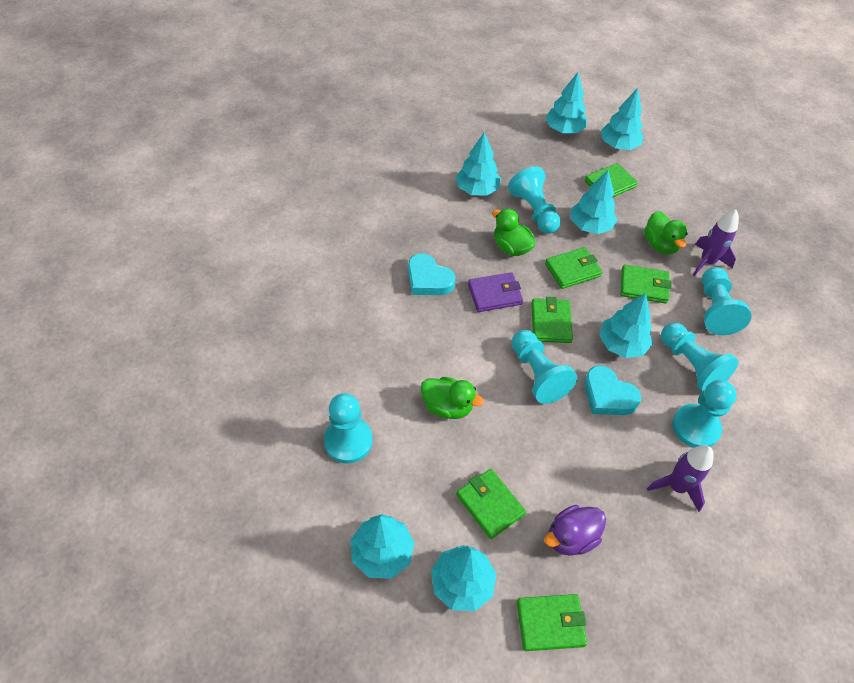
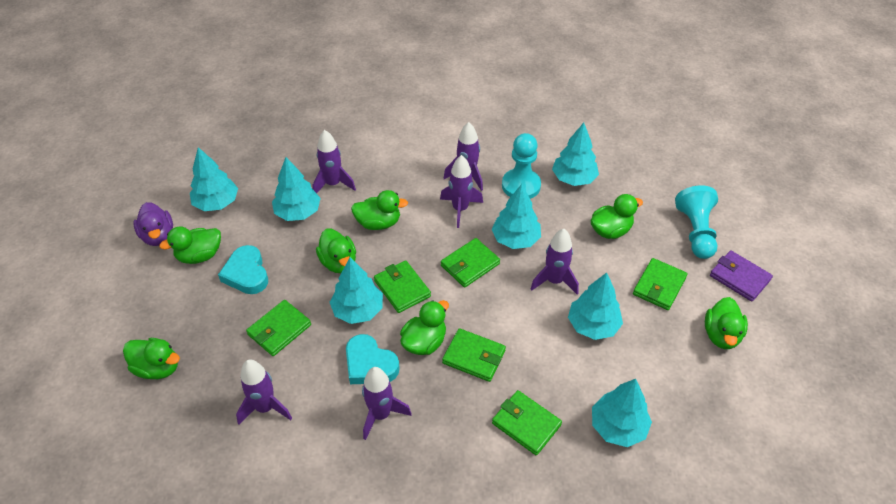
green duck: 3 -> 7
purple rocket: 2 -> 6
turquoise pawn: 6 -> 2

